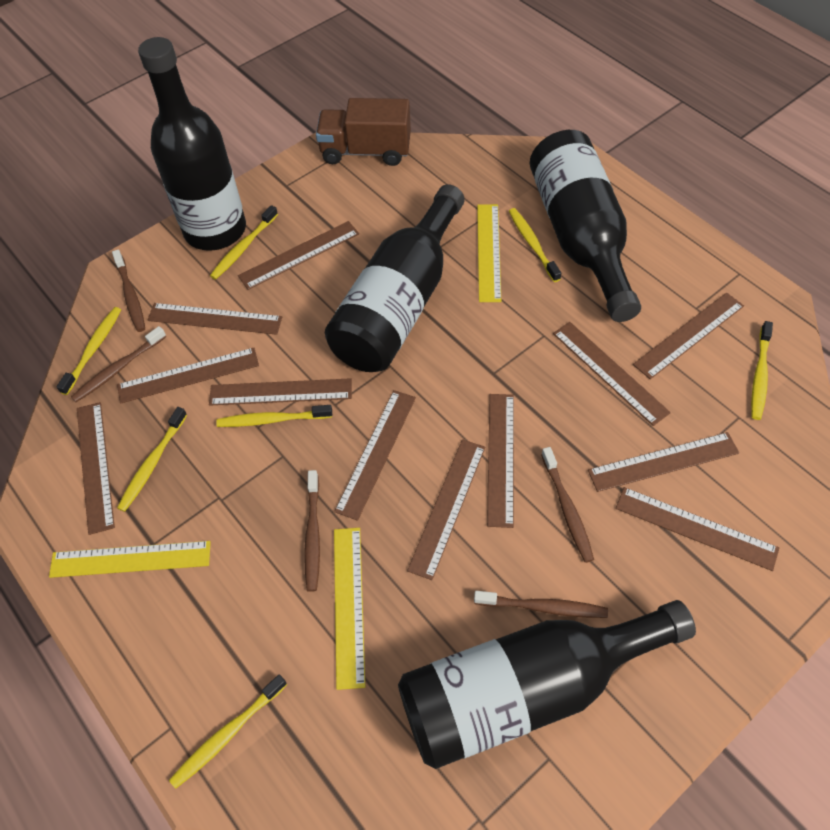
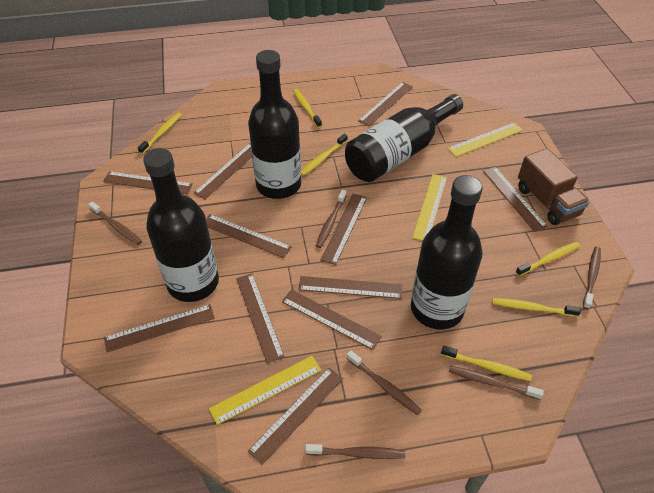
brown ruler: 12 -> 11
brown toothbrush: 5 -> 6
yellow toothbrush: 7 -> 6

